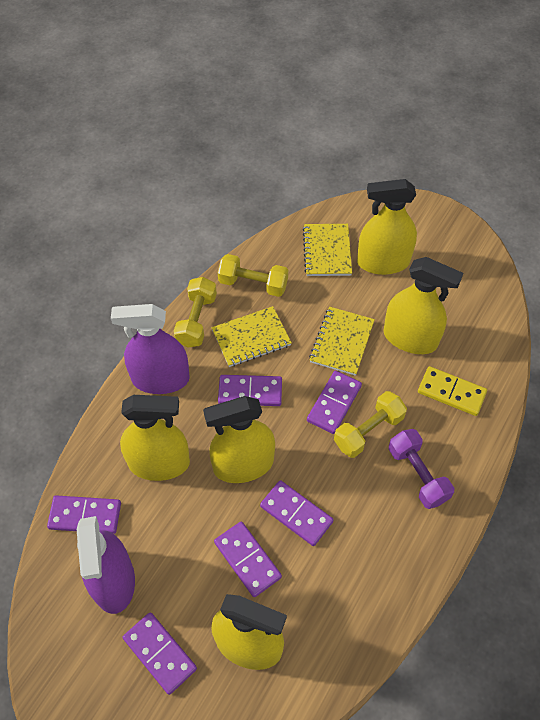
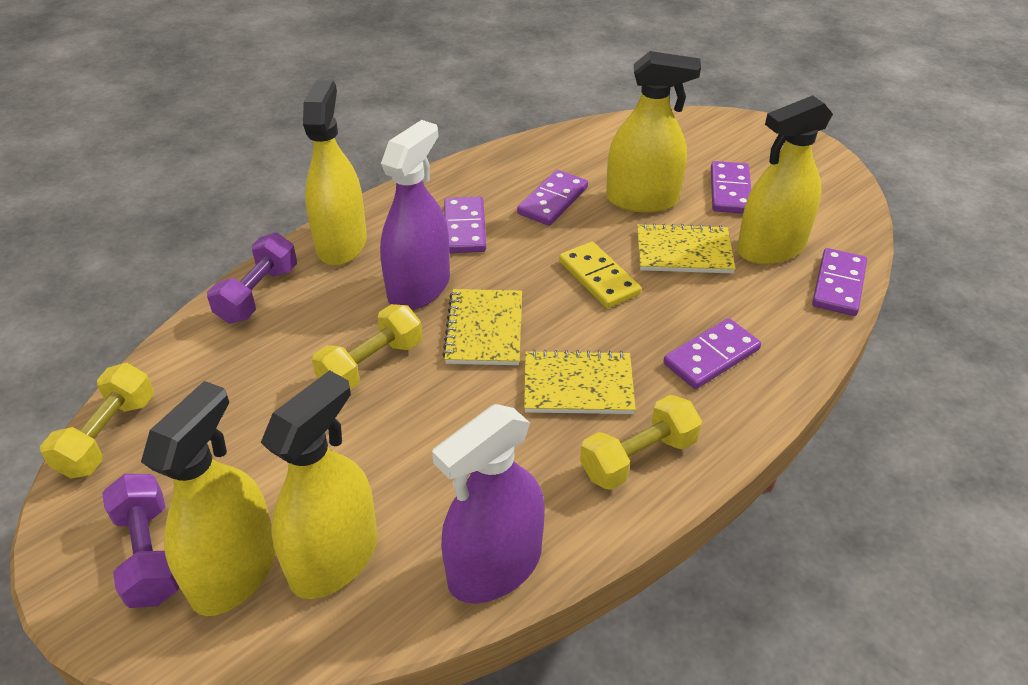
purple domino: 6 -> 5
purple dumbbell: 1 -> 2

